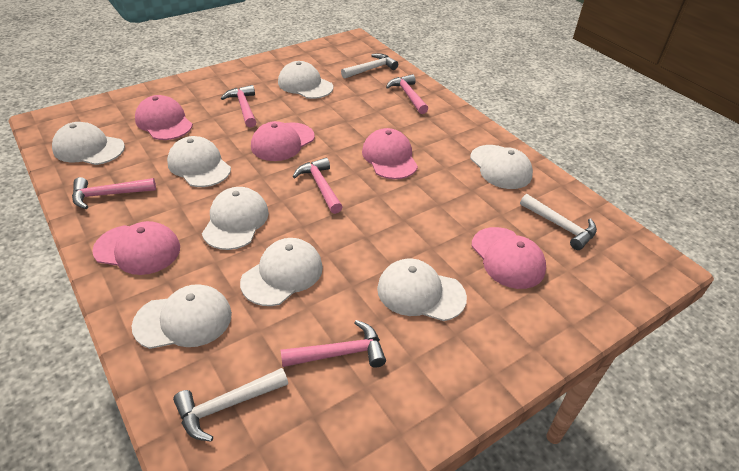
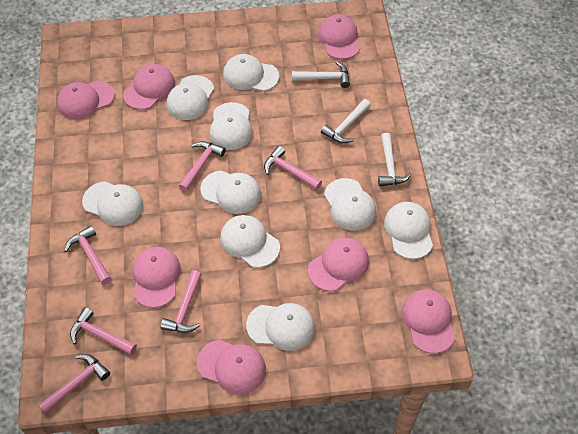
pink cap: 5 -> 7
pink hammer: 5 -> 6
white cap: 8 -> 9

